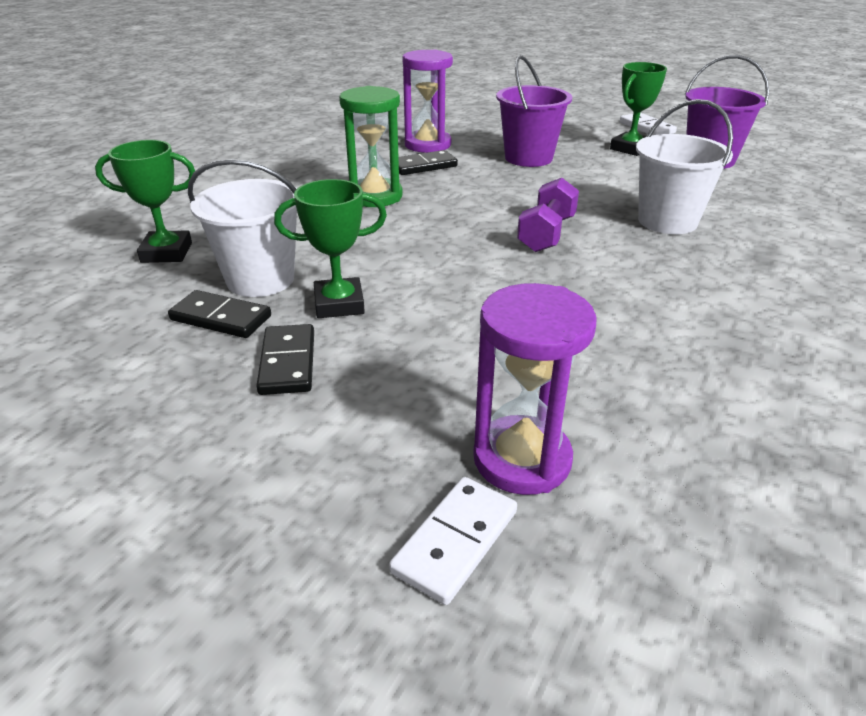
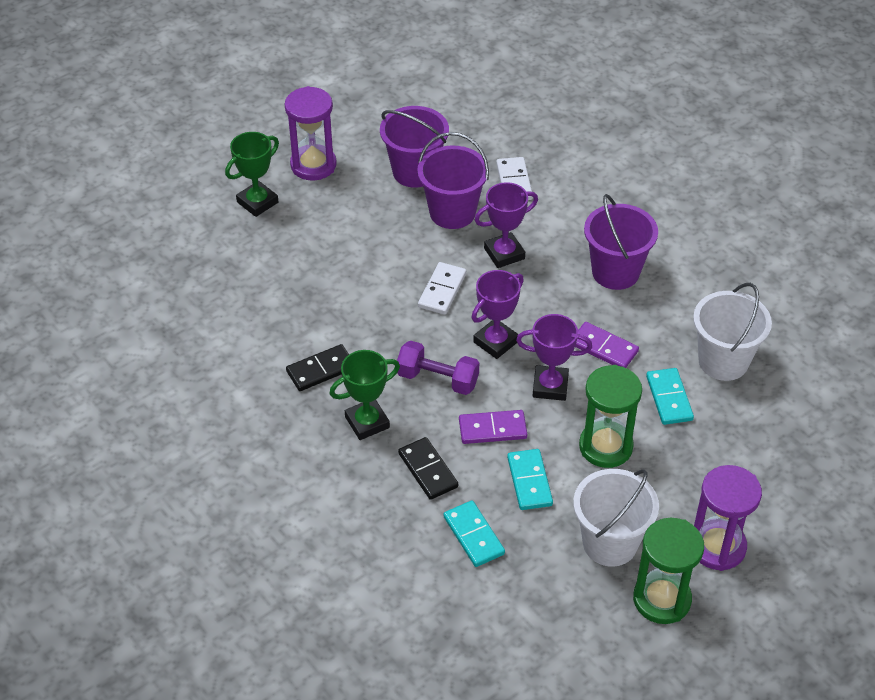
black domino: 3 -> 2
green hourglass: 1 -> 2
green trophy: 3 -> 2
purple bucket: 2 -> 3
purple domino: 0 -> 2
purple trophy: 0 -> 3
turquoise domino: 0 -> 3

